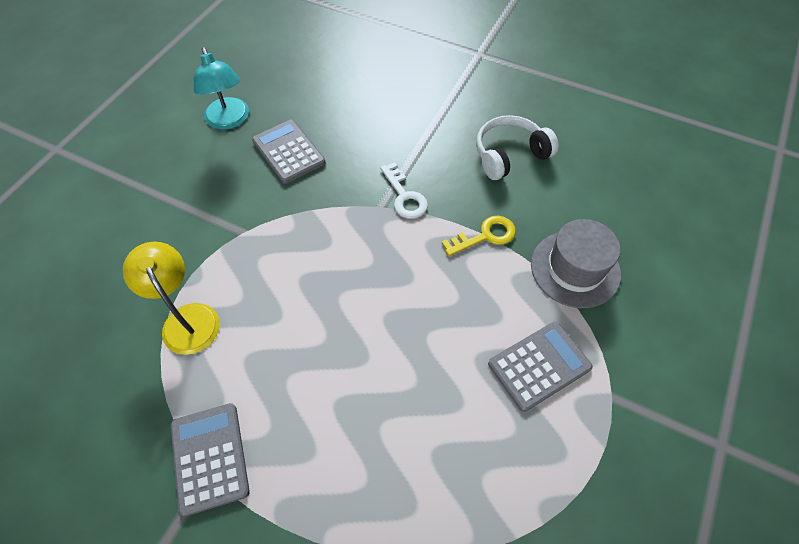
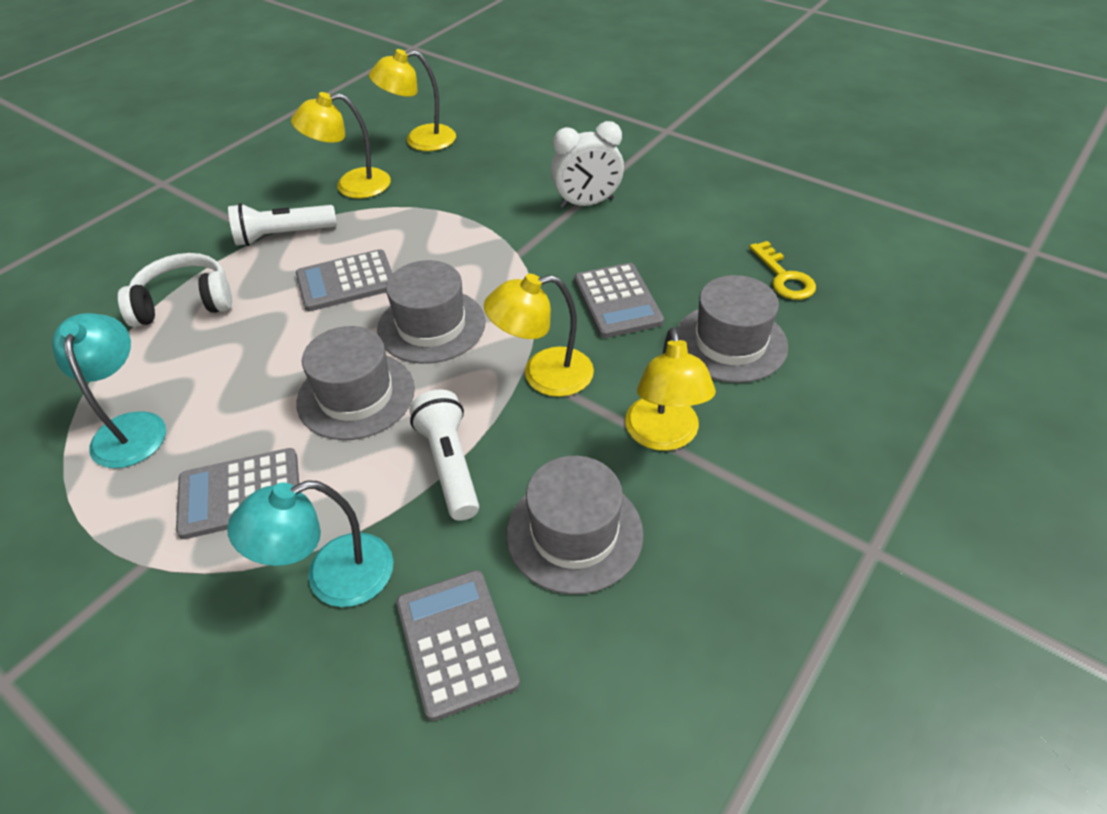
grey calculator: 3 -> 4
grey hat: 1 -> 4
turquoise lamp: 1 -> 2
white clock: 0 -> 1
white flashlight: 0 -> 2
white key: 1 -> 0
yellow lamp: 1 -> 4

